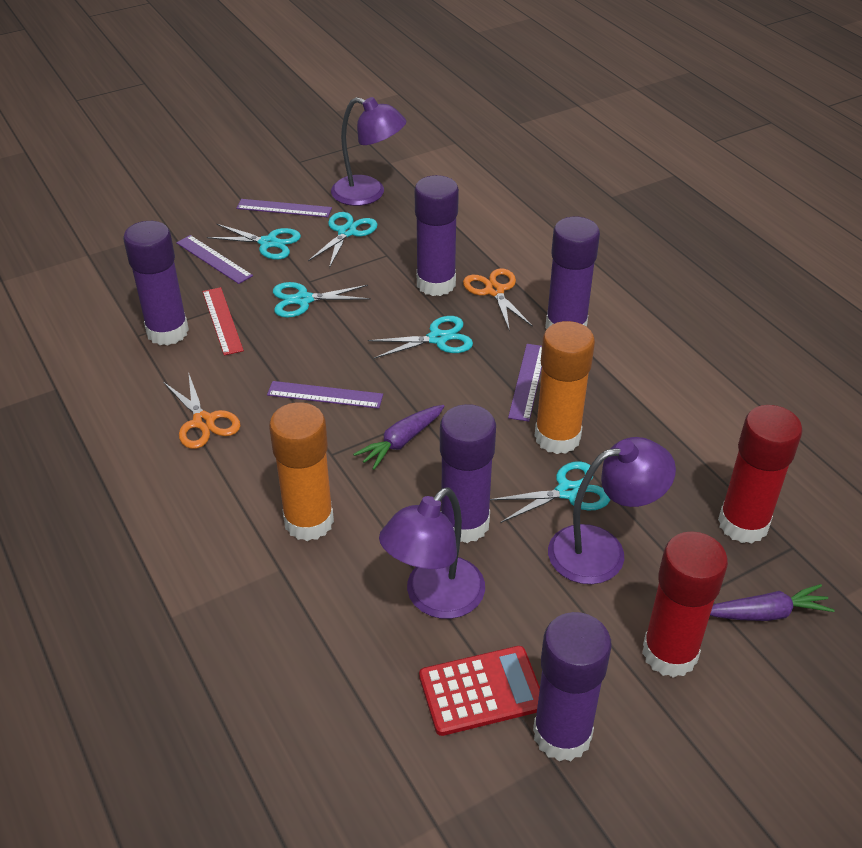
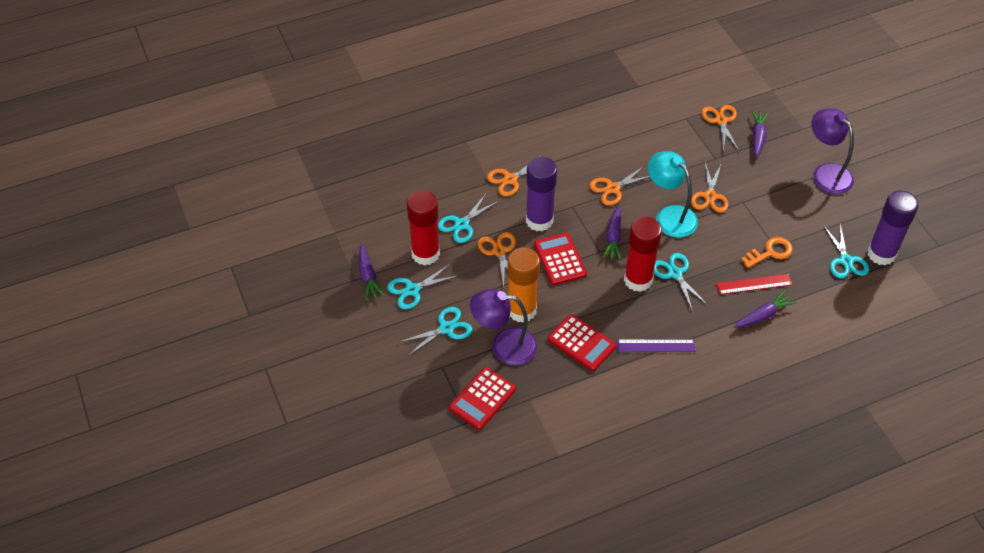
orange glue stick: 2 -> 1
orange key: 0 -> 1
orange scissors: 2 -> 5
purple carrot: 2 -> 4
purple glue stick: 5 -> 2
purple lamp: 3 -> 2
purple ruler: 4 -> 1
red calculator: 1 -> 3
turquoise lamp: 0 -> 1

